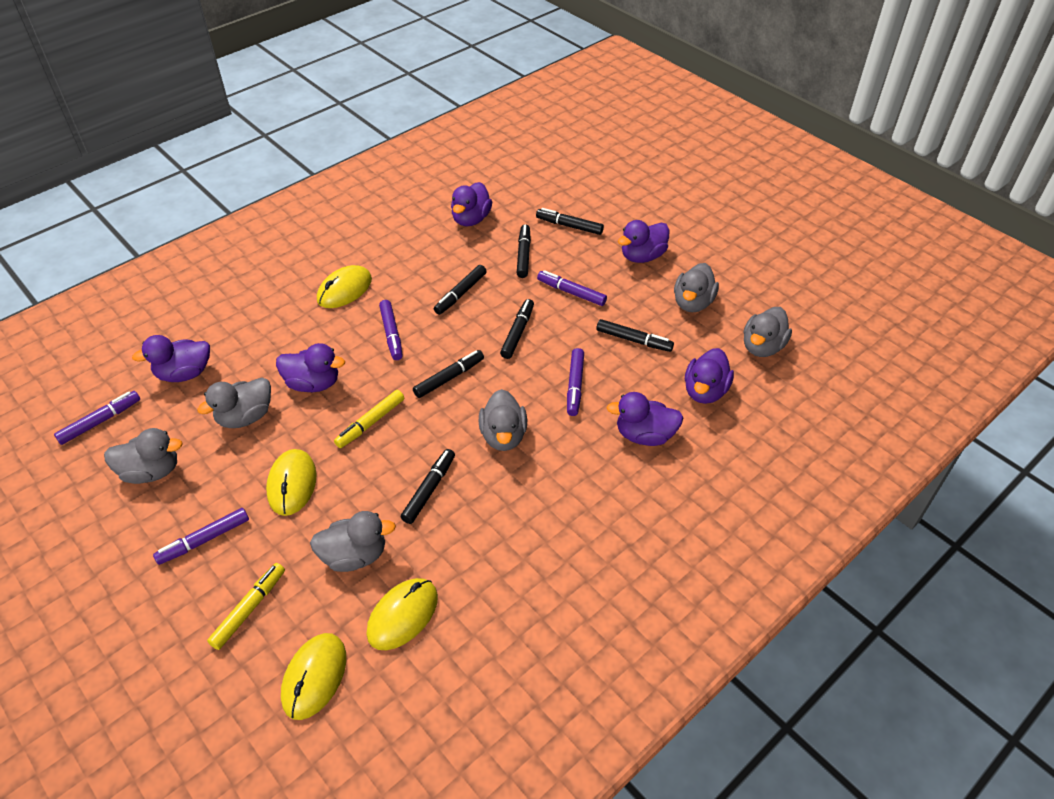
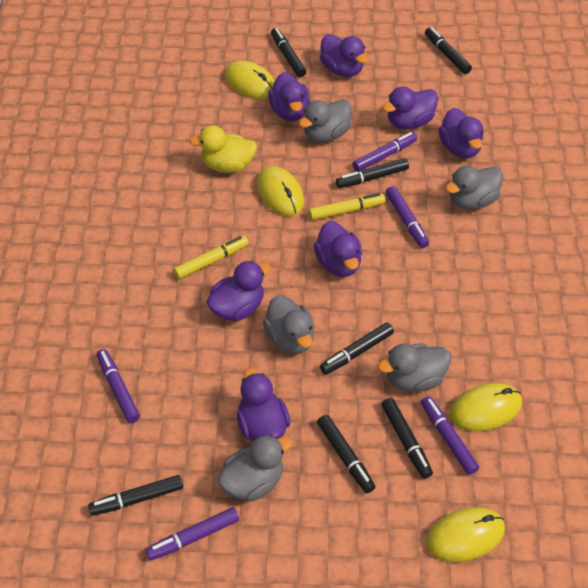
grey duck: 6 -> 5
purple duck: 6 -> 7
yellow duck: 0 -> 1

